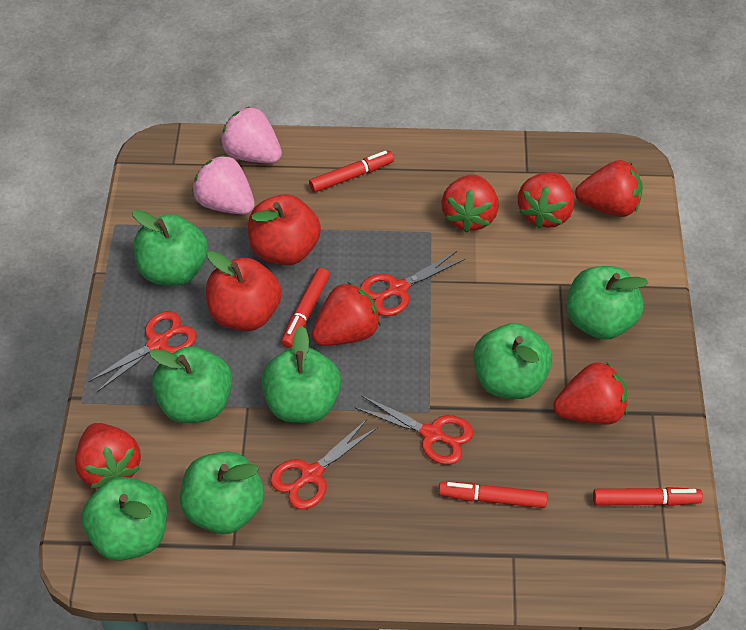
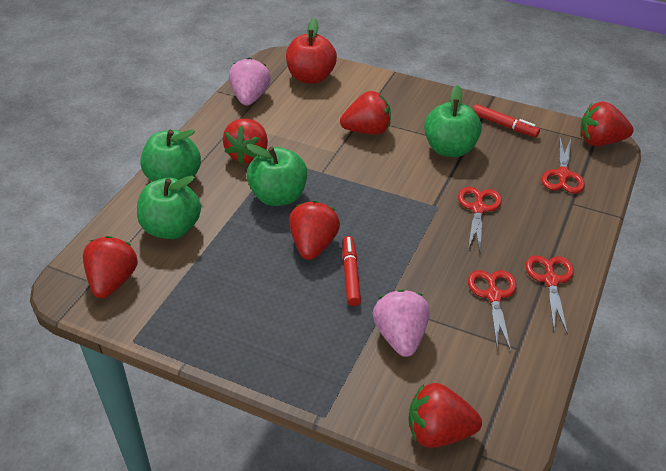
green apple: 7 -> 4
red apple: 2 -> 1
red marker: 4 -> 2

